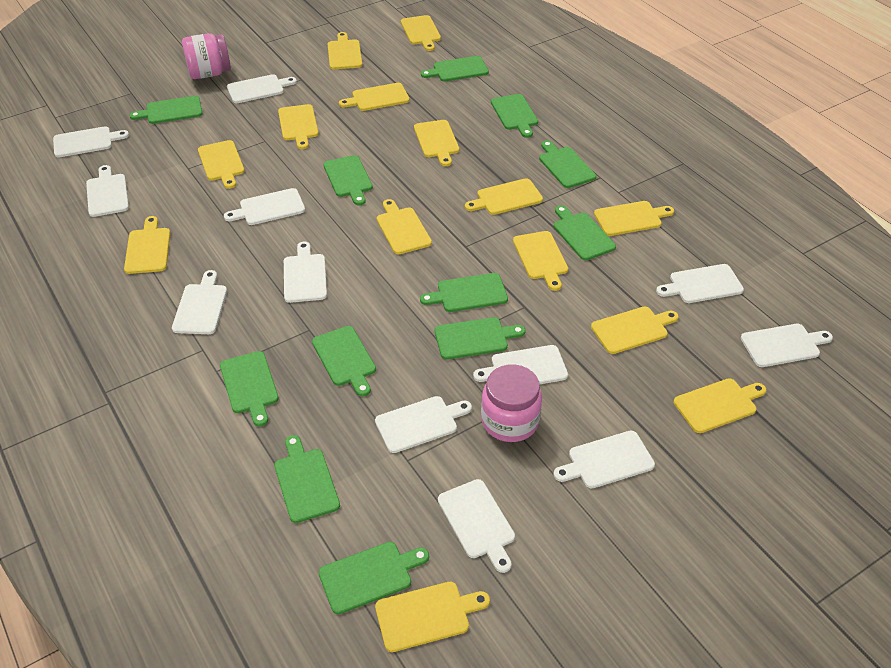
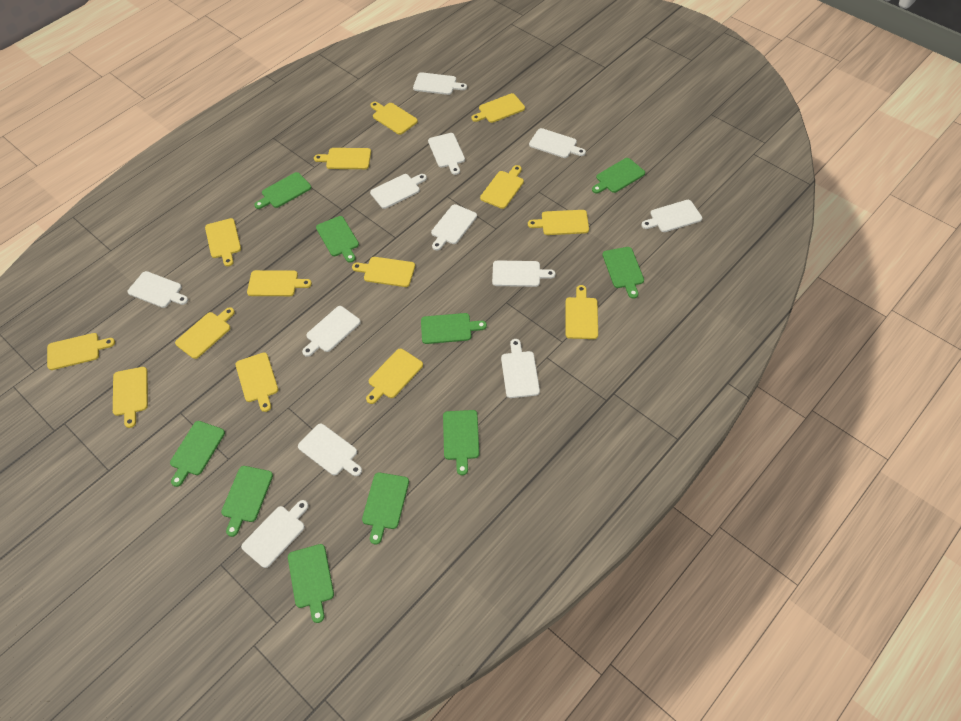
green cutting board: 12 -> 10
pink jar: 2 -> 0

